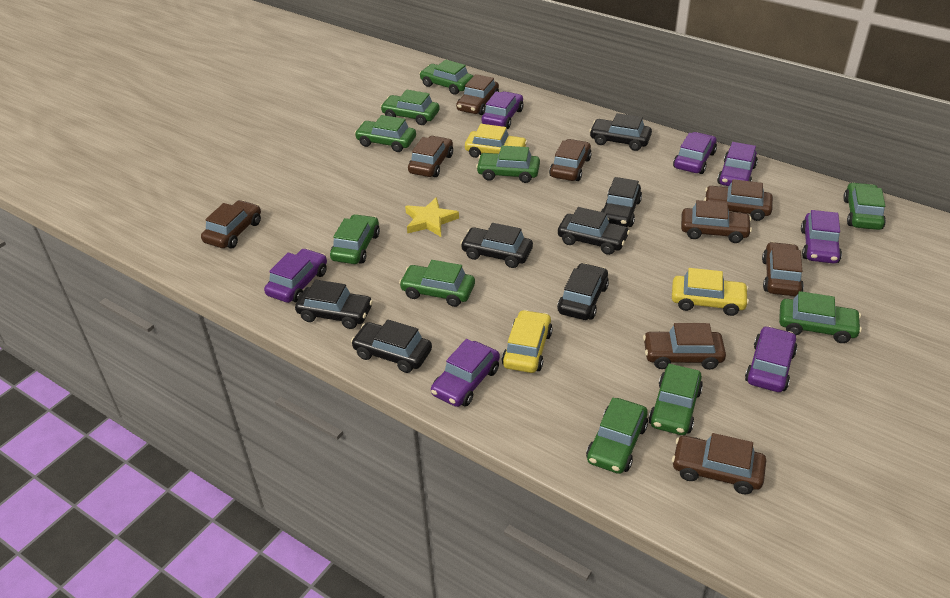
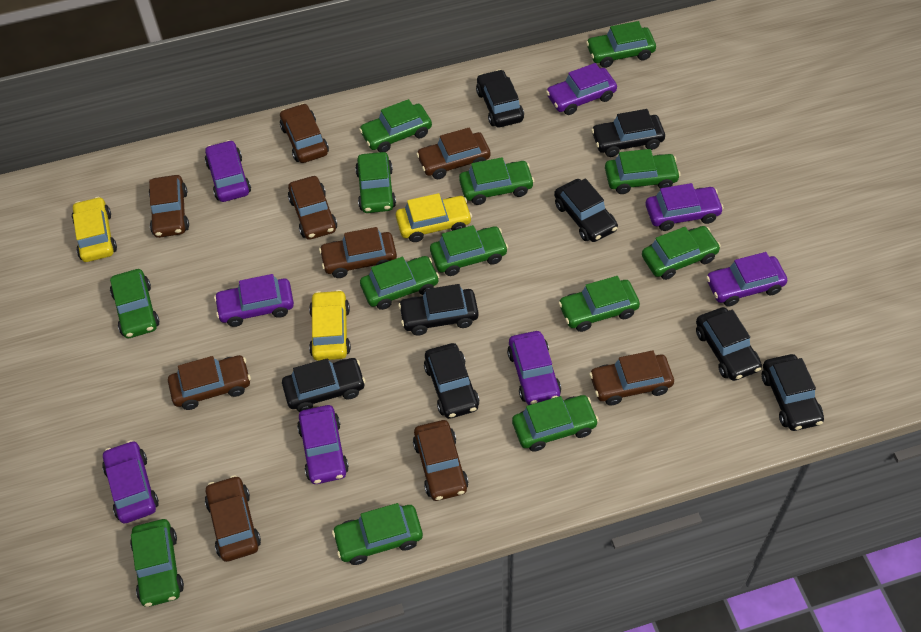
black car: 7 -> 8
green car: 10 -> 13
purple car: 7 -> 8
yellow star: 1 -> 0

